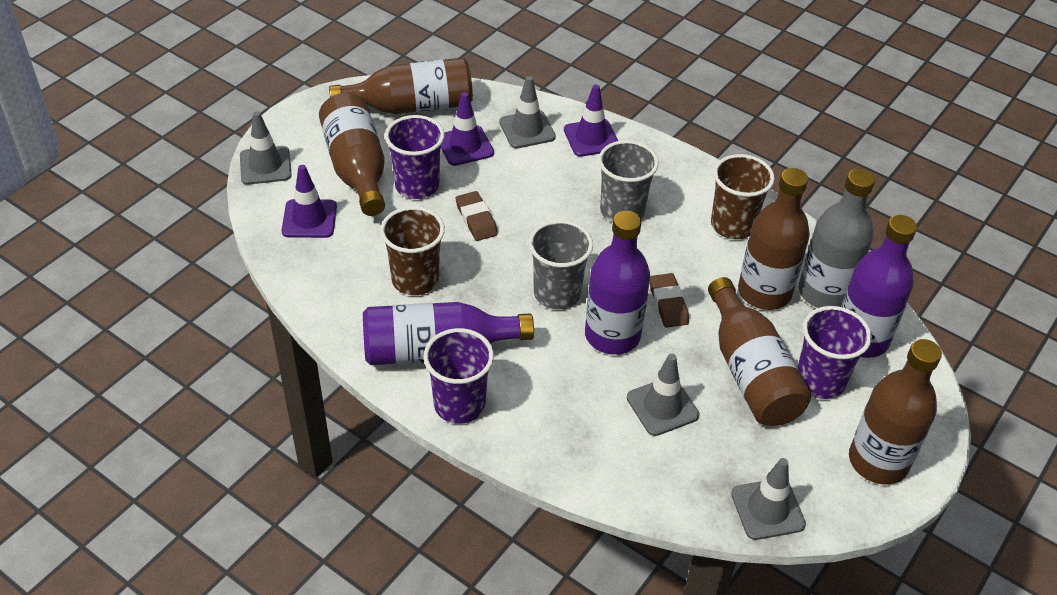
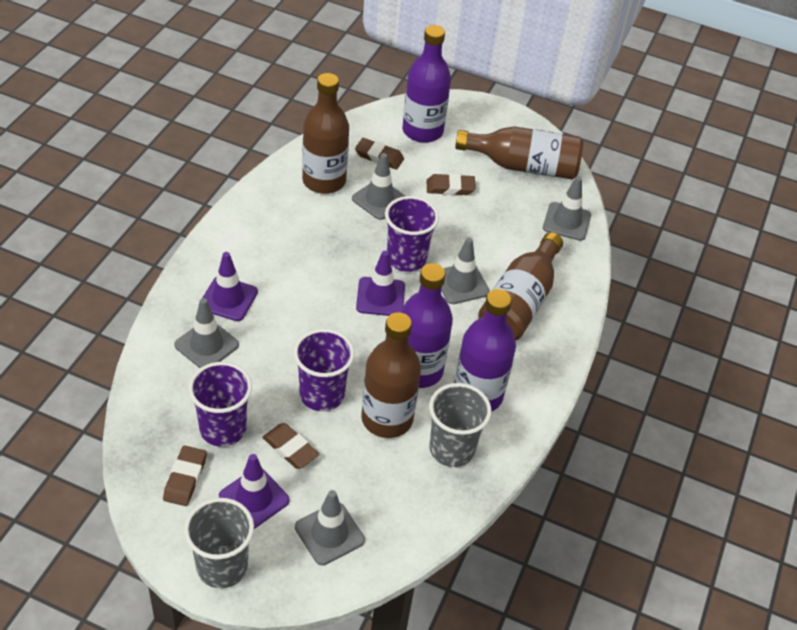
brown bottle: 5 -> 4
brown cup: 2 -> 0
brown eraser: 2 -> 4
grey bottle: 1 -> 0
grey traffic cone: 4 -> 5

